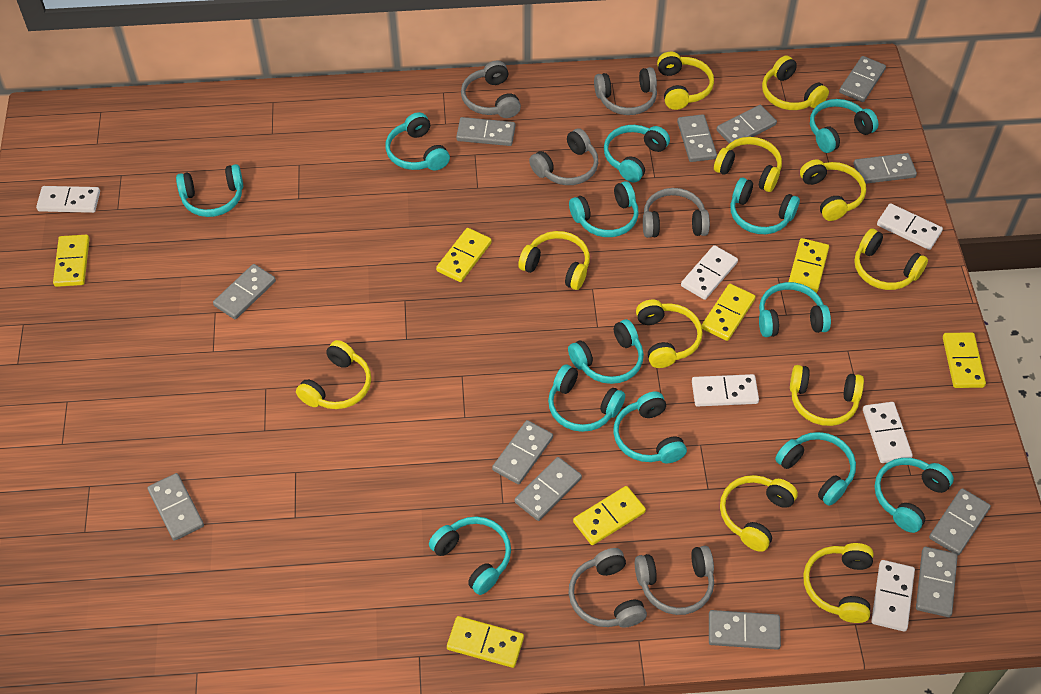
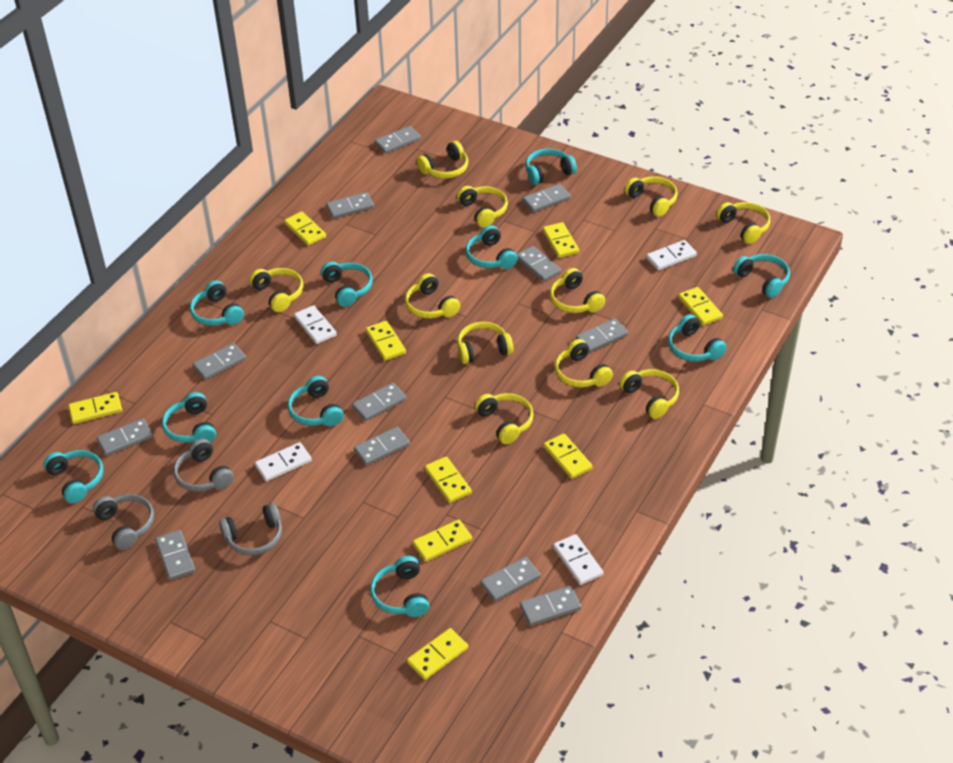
grey headphones: 6 -> 3
turquoise headphones: 13 -> 10
white domino: 6 -> 4
yellow domino: 7 -> 9

